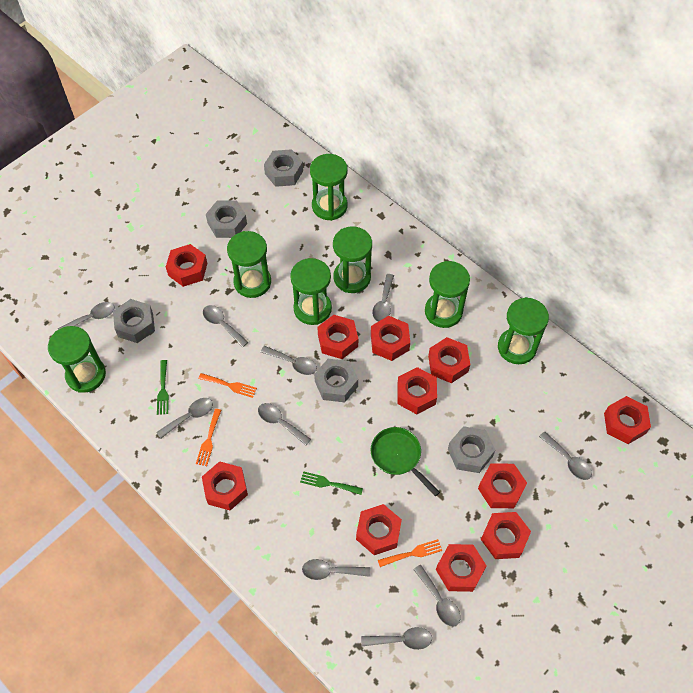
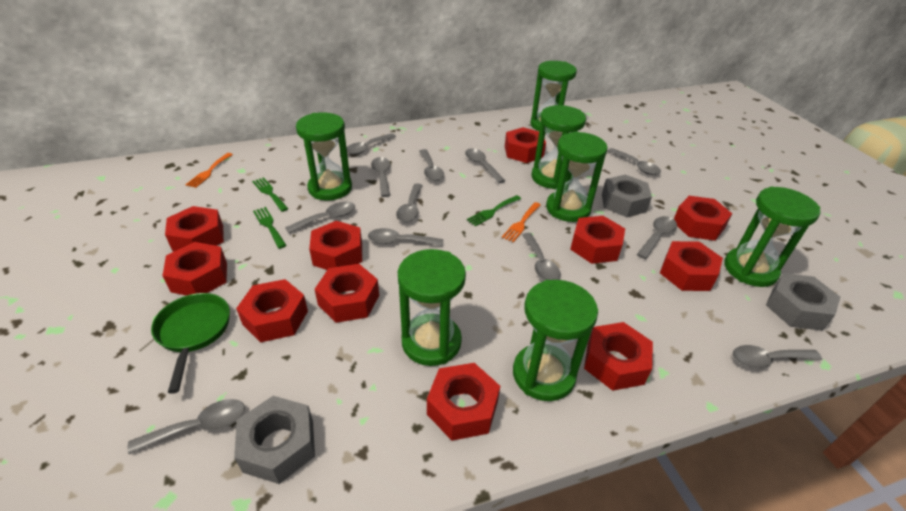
green fork: 2 -> 3
grey nut: 5 -> 3
grey spoon: 10 -> 12
orange fork: 3 -> 2

